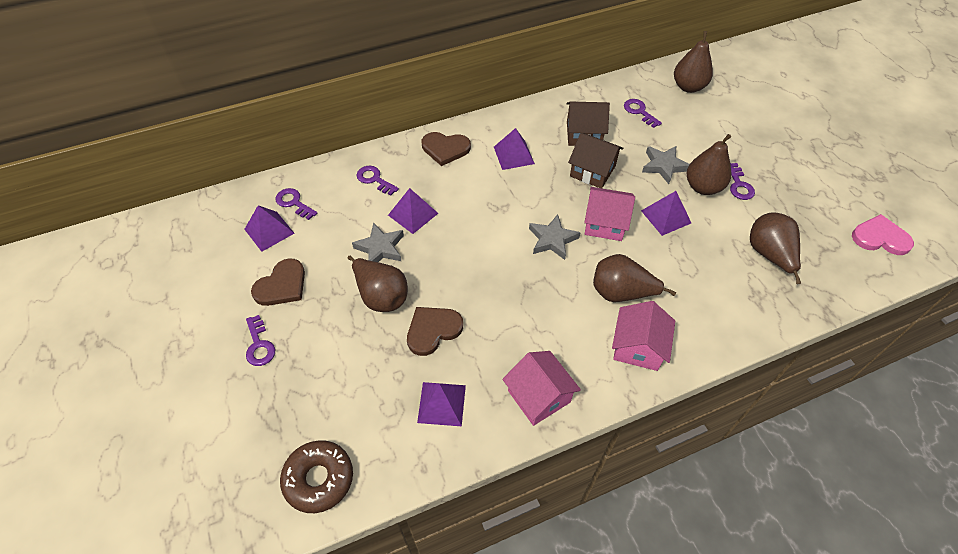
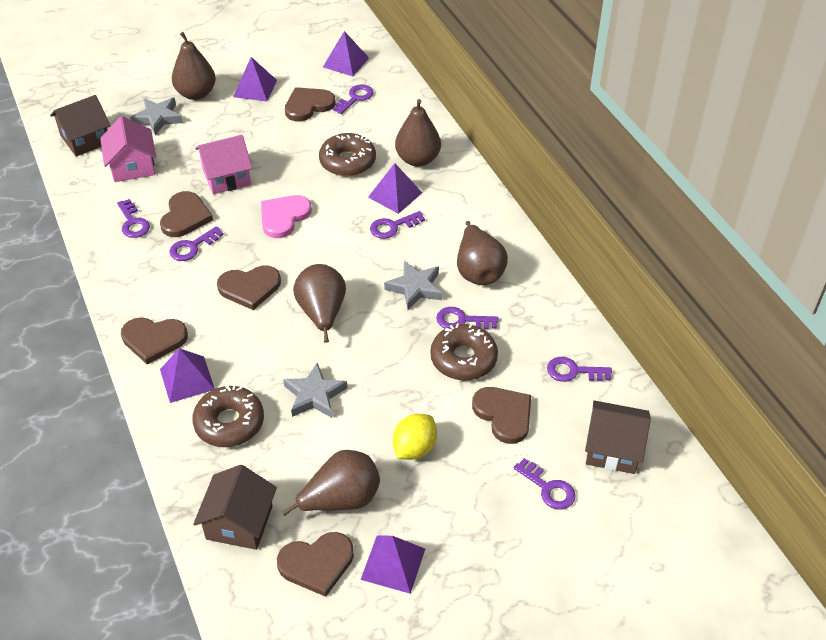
brown donut: 1 -> 3
brown heart: 3 -> 6
brown house: 2 -> 3
pink house: 3 -> 2
purple key: 5 -> 7
yellow lemon: 0 -> 1

